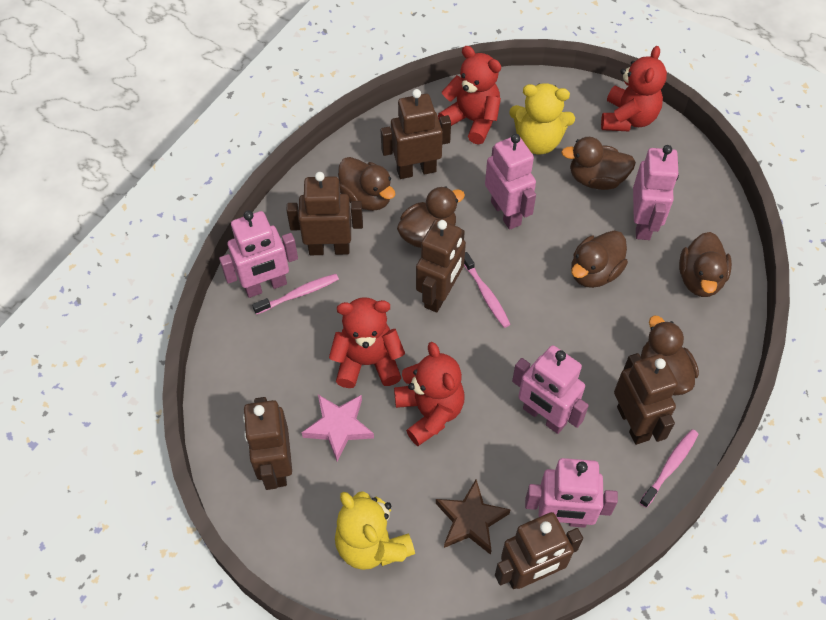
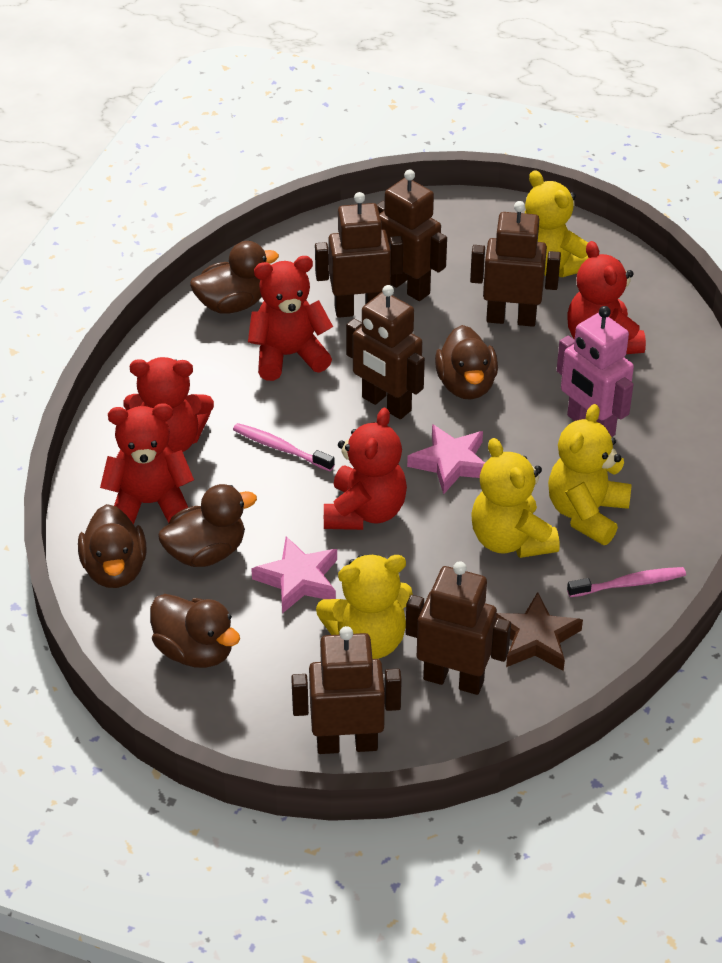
brown duck: 6 -> 5
pink robot: 5 -> 1
pink star: 1 -> 2
pink toothbrush: 3 -> 2
red teddy bear: 4 -> 5
yellow teddy bear: 2 -> 4

